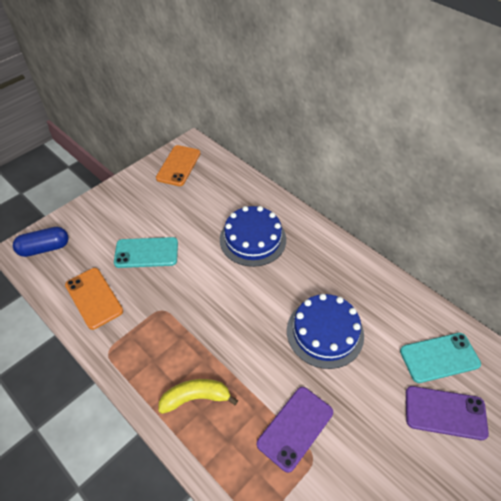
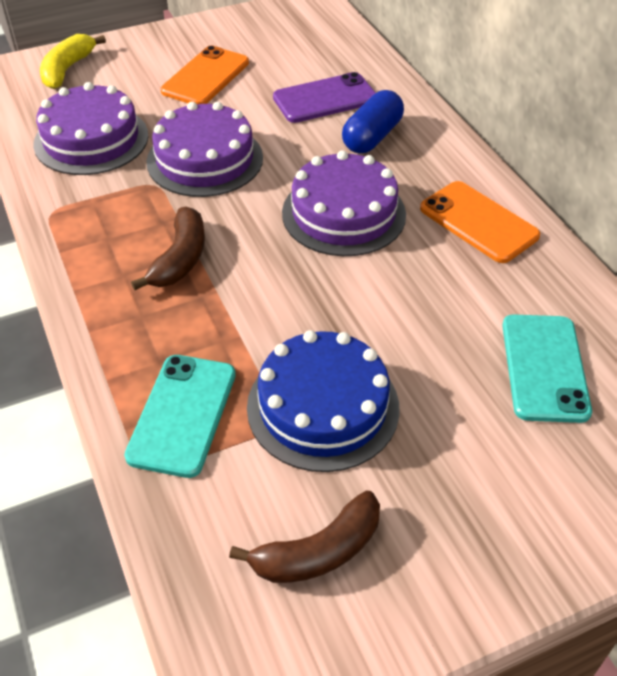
blue cake: 2 -> 1
brown banana: 0 -> 2
purple cake: 0 -> 3
purple phone: 2 -> 1

